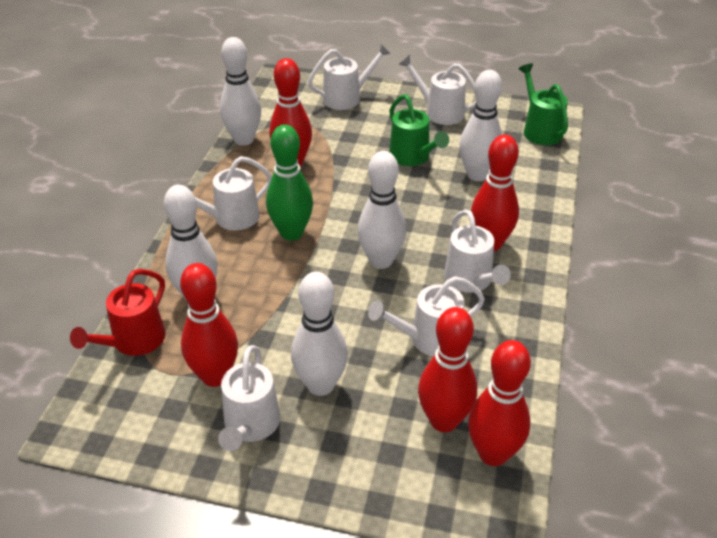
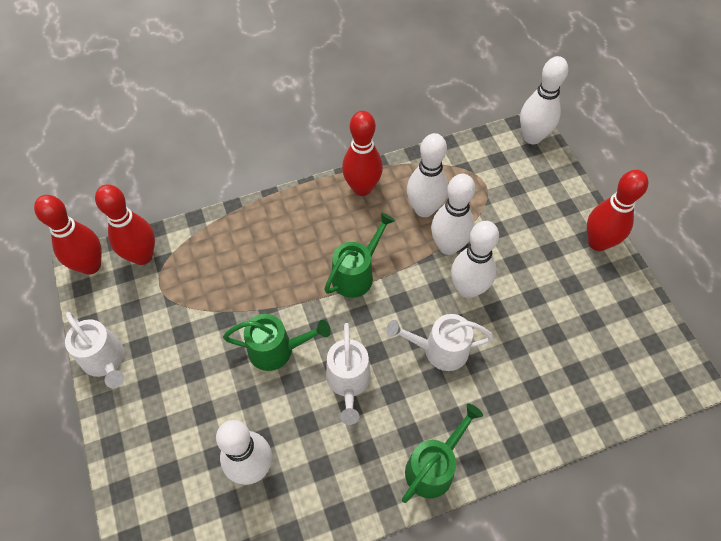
green bowling pin: 1 -> 0
green watering can: 2 -> 3
red bowling pin: 5 -> 4
red watering can: 1 -> 0
white watering can: 6 -> 3

